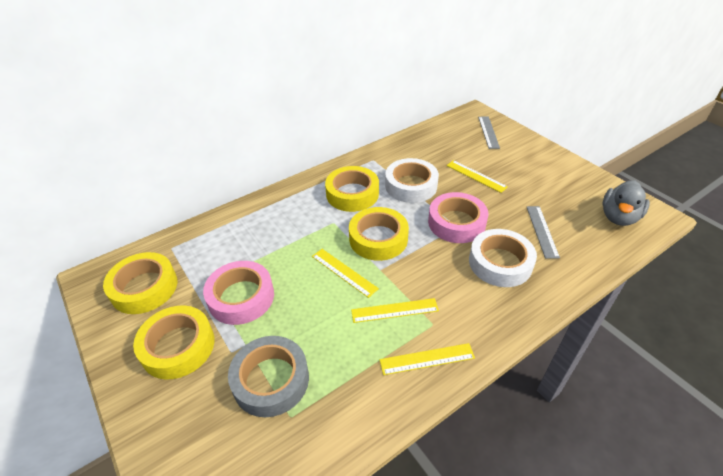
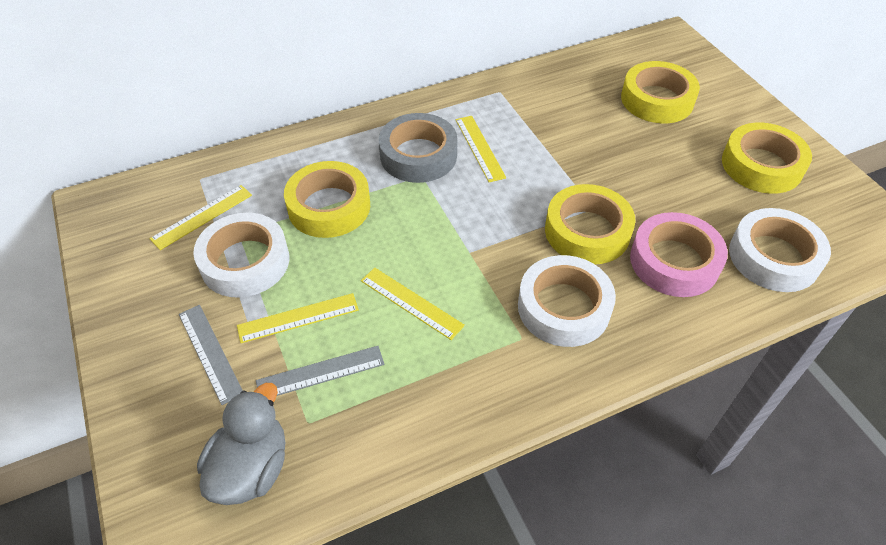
pink tape: 2 -> 1
white tape: 2 -> 3

